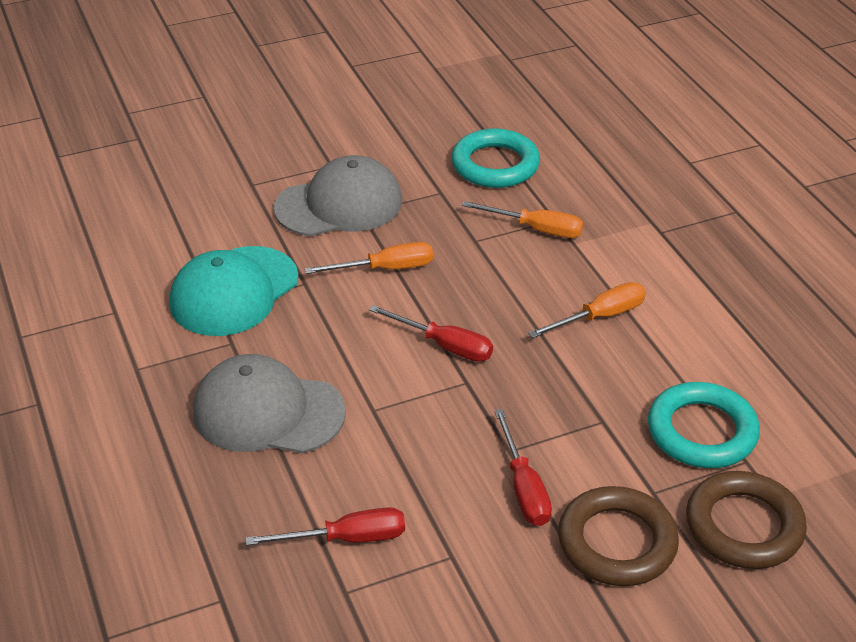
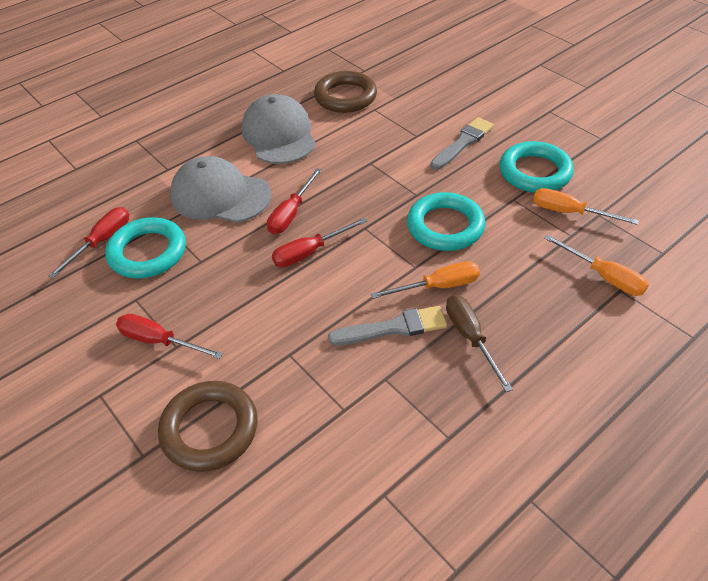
brown screwdriver: 0 -> 1
grey brush: 0 -> 2
red screwdriver: 3 -> 4
turquoise cap: 1 -> 0
turquoise ring: 2 -> 3

